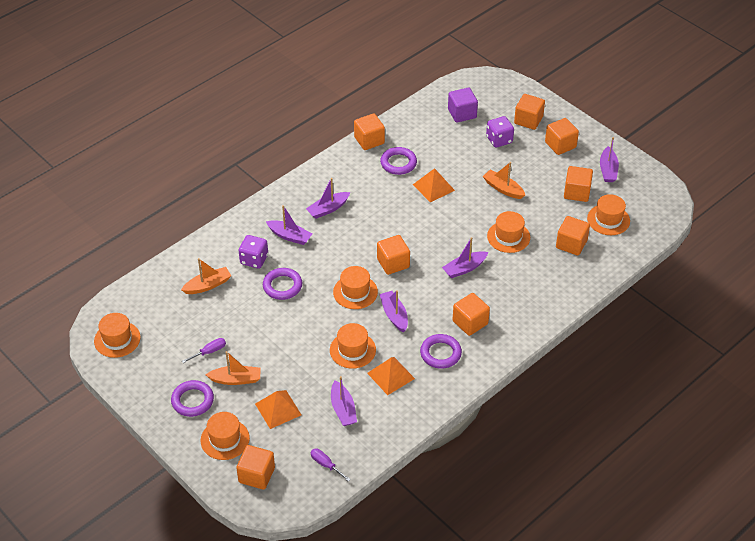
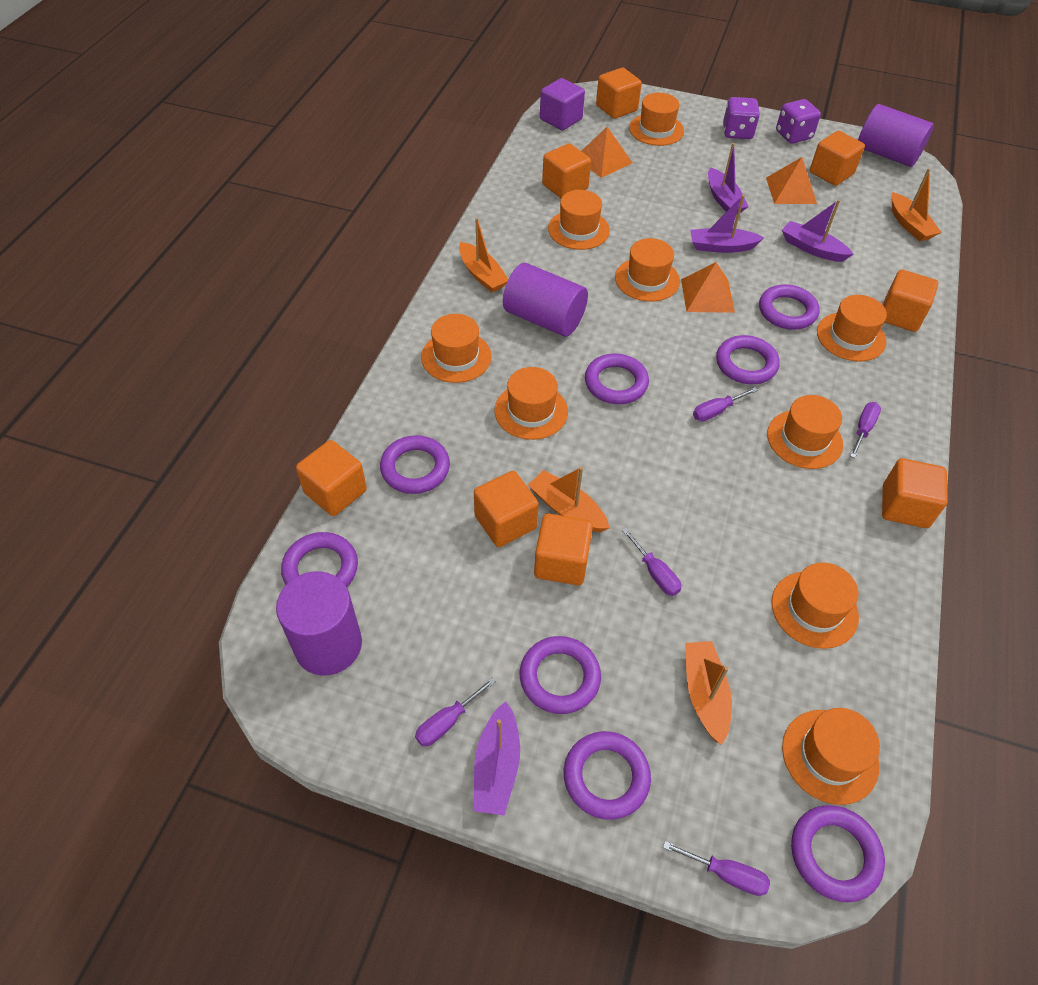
orange boat: 3 -> 4
orange hat: 6 -> 9
purple boat: 6 -> 4
purple cylinder: 0 -> 3
purple ring: 4 -> 8
purple screwdriver: 2 -> 5

